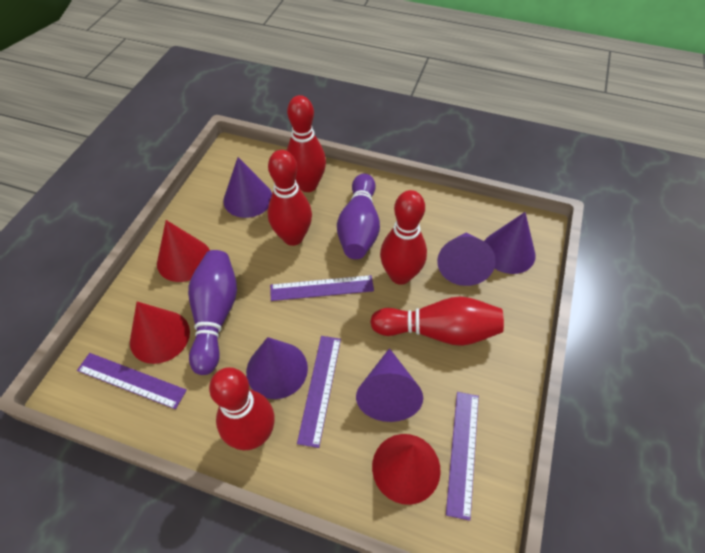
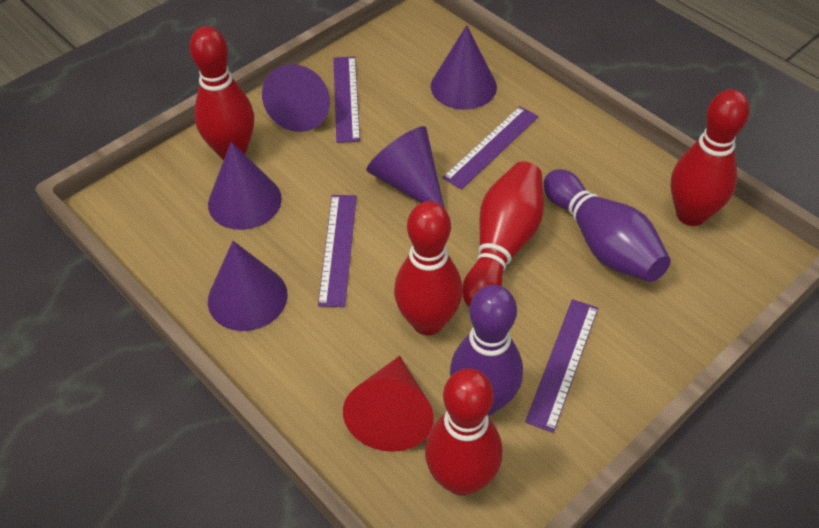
red cone: 3 -> 1

